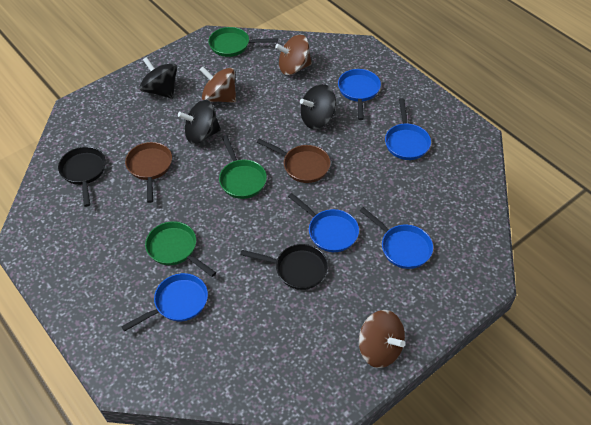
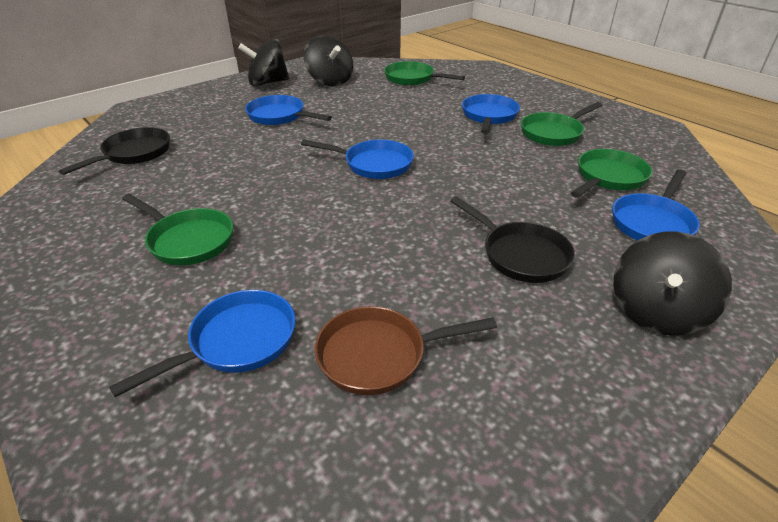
brown pan: 2 -> 1
brown spinning top: 3 -> 0
green pan: 3 -> 4

